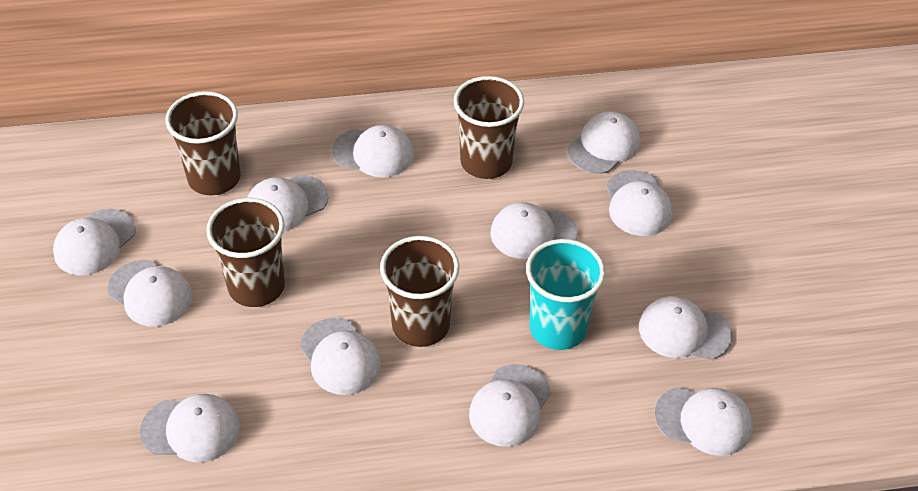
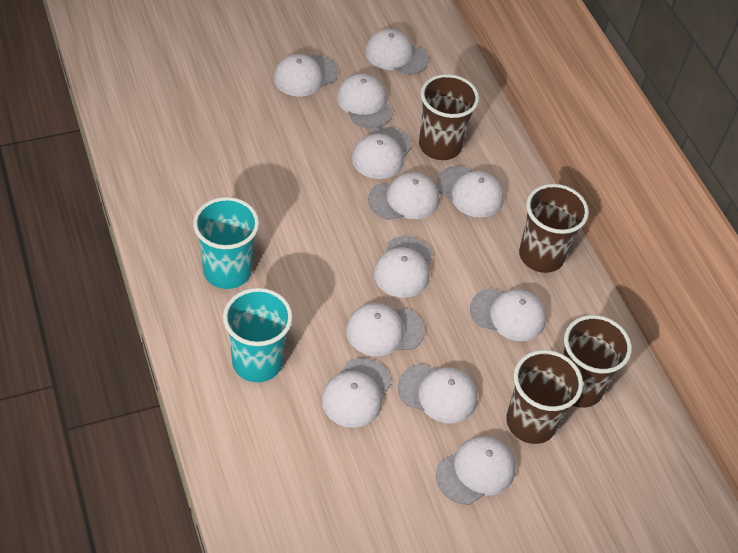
turquoise cup: 1 -> 2

